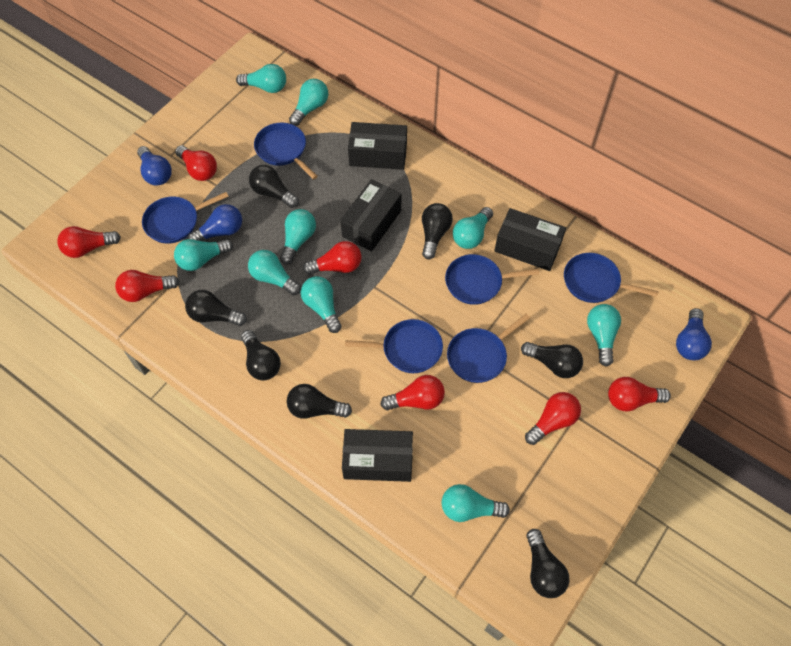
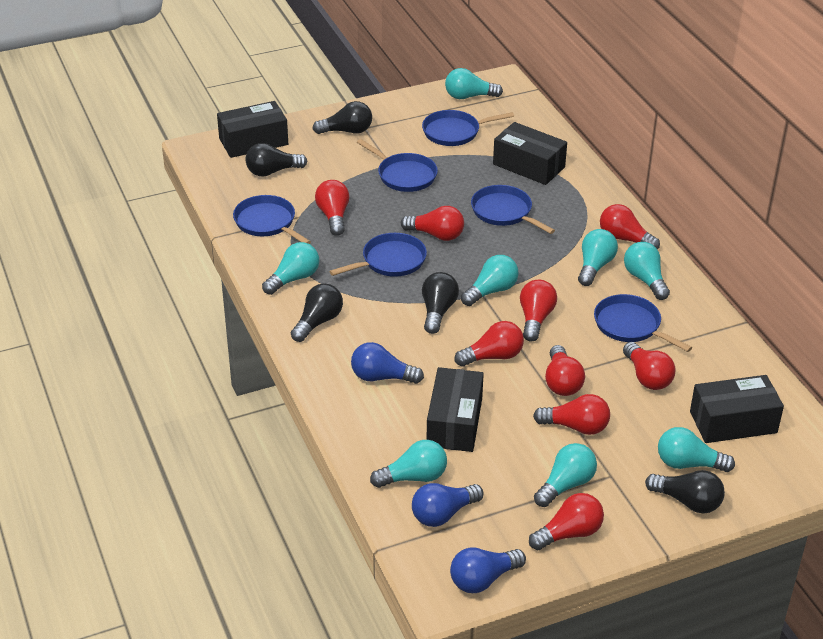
black light bulb: 7 -> 5
red light bulb: 7 -> 9
turquoise light bulb: 9 -> 8

